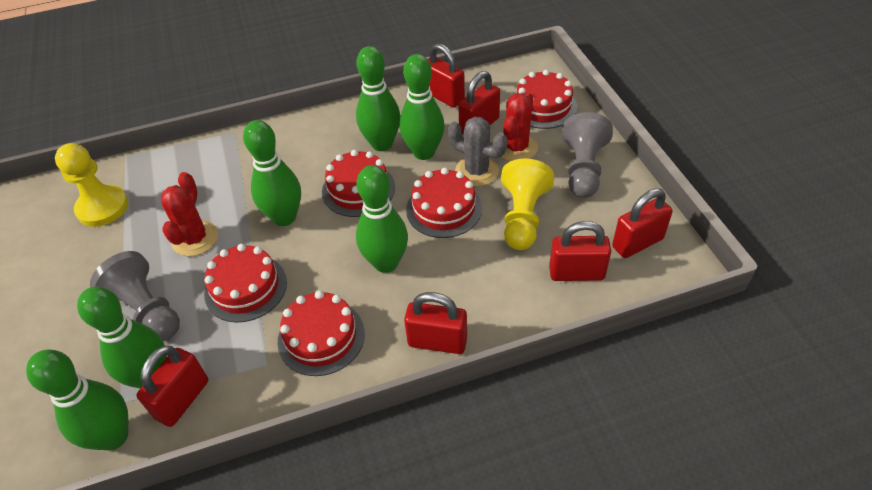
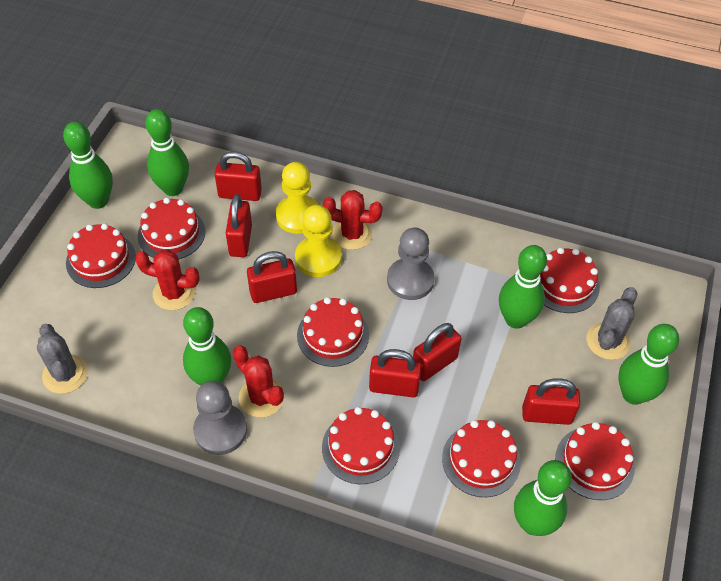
grey cactus: 1 -> 2
red cactus: 2 -> 3
red cake: 5 -> 7

